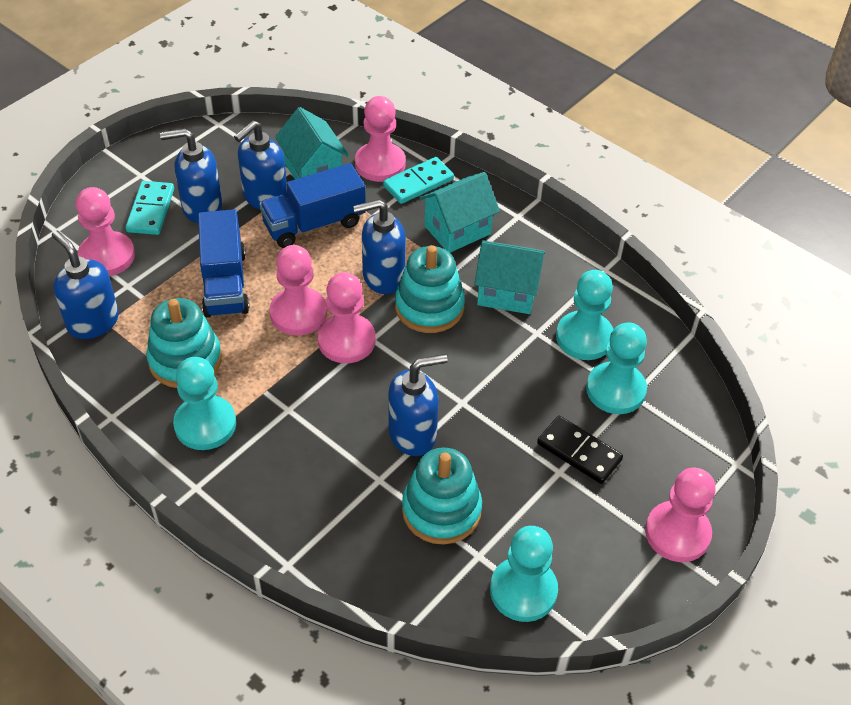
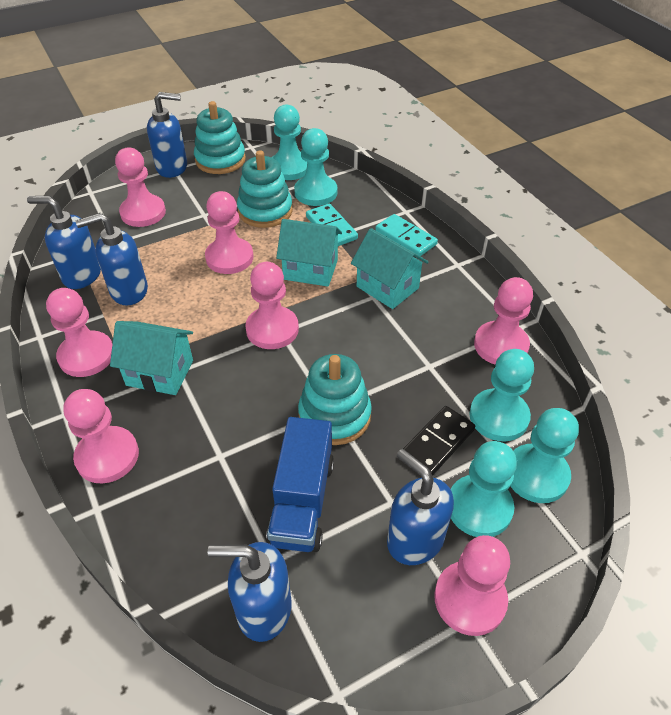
blue truck: 2 -> 1
pink pawn: 5 -> 7
turquoise pawn: 4 -> 5

